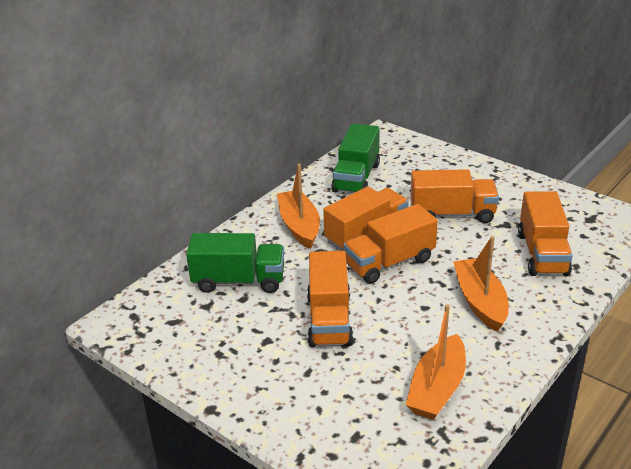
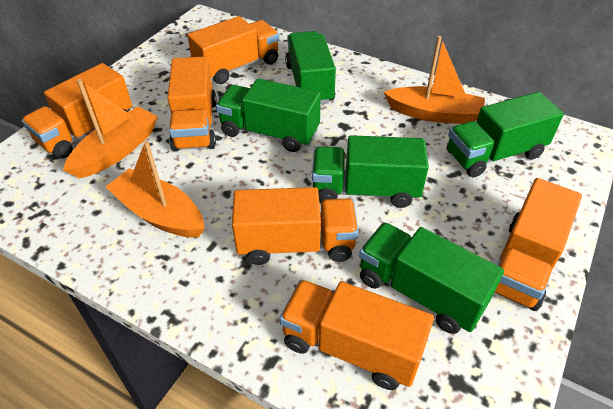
green truck: 2 -> 5
orange truck: 5 -> 6

